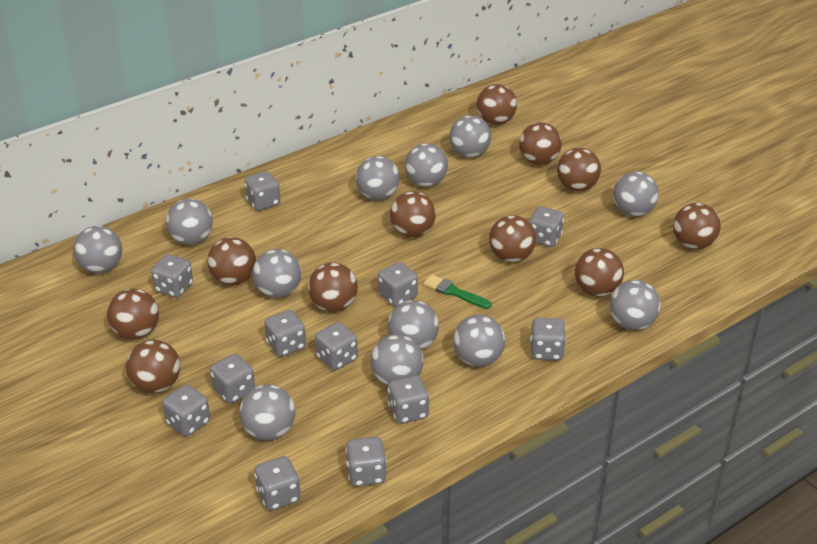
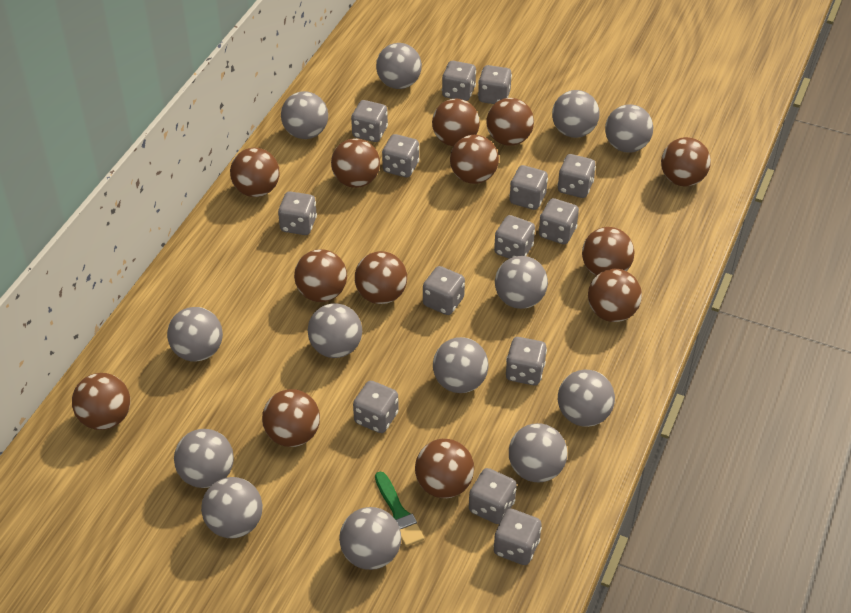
brown ball: 11 -> 13
grey ball: 12 -> 13
grey dice: 12 -> 14

